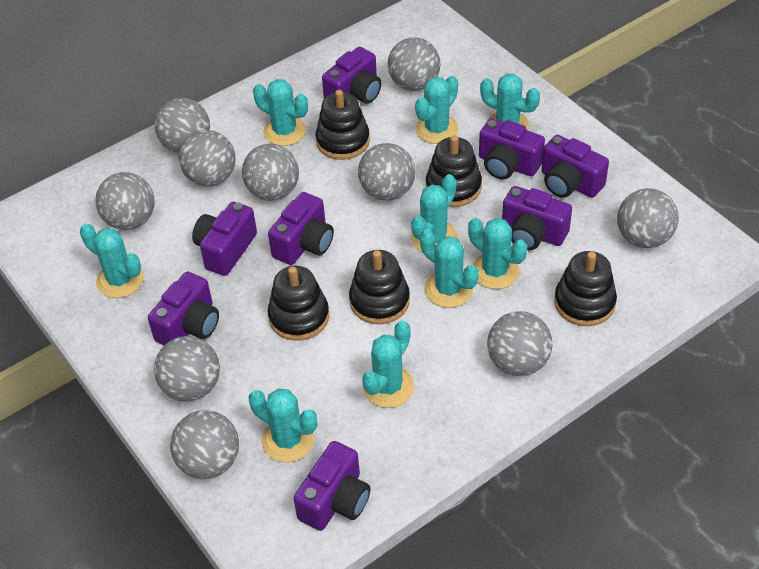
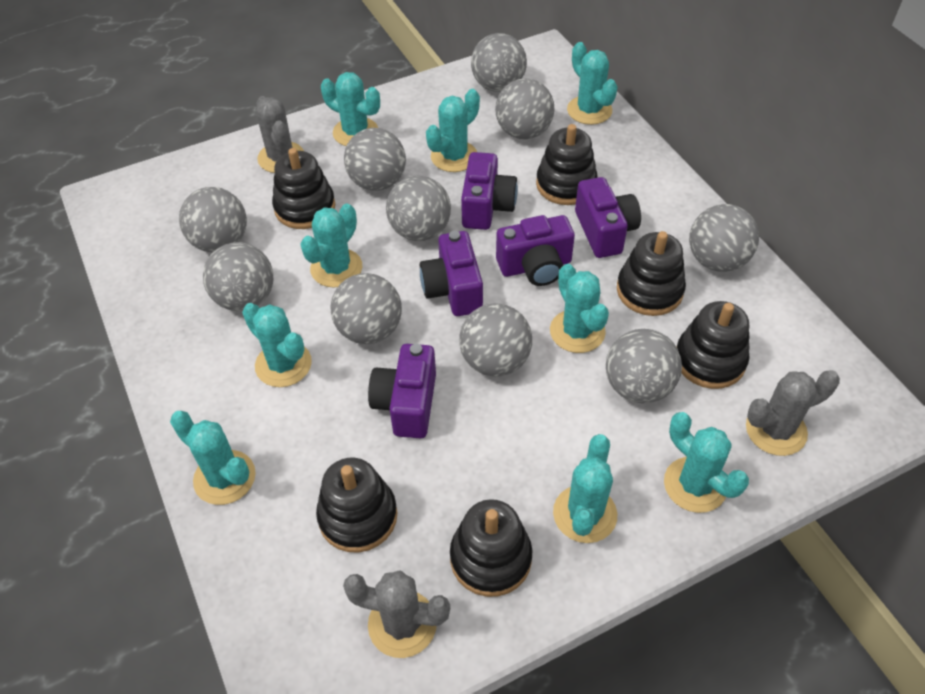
black stacking toy: 5 -> 6
grey cactus: 0 -> 3
purple camera: 8 -> 5

